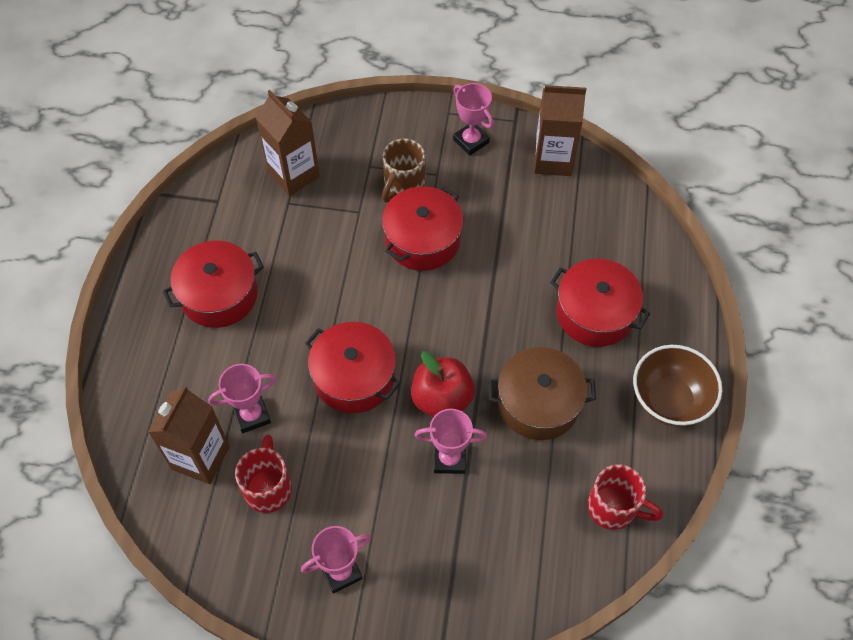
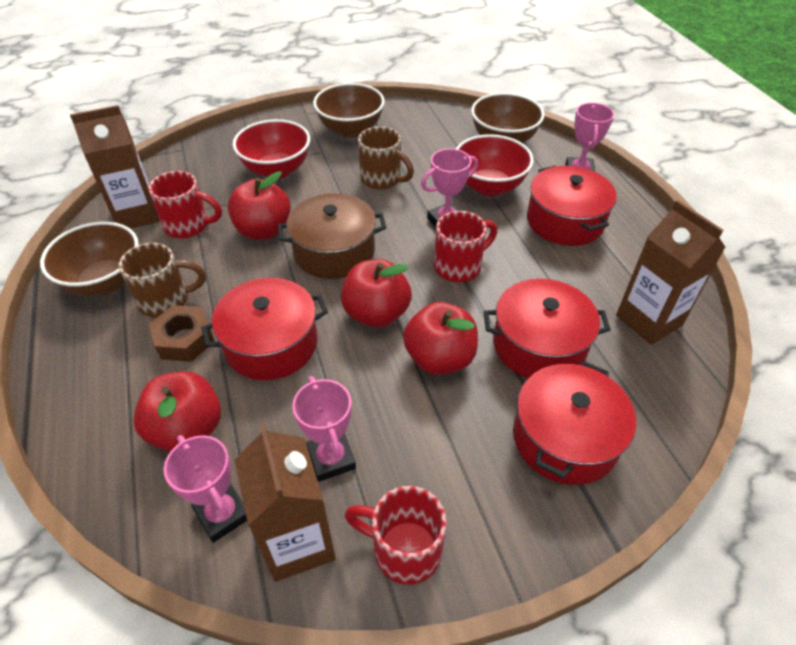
brown bowl: 1 -> 3
brown mug: 1 -> 2
brown nut: 0 -> 1
red apple: 1 -> 4
red bowl: 0 -> 2
red mug: 2 -> 3

